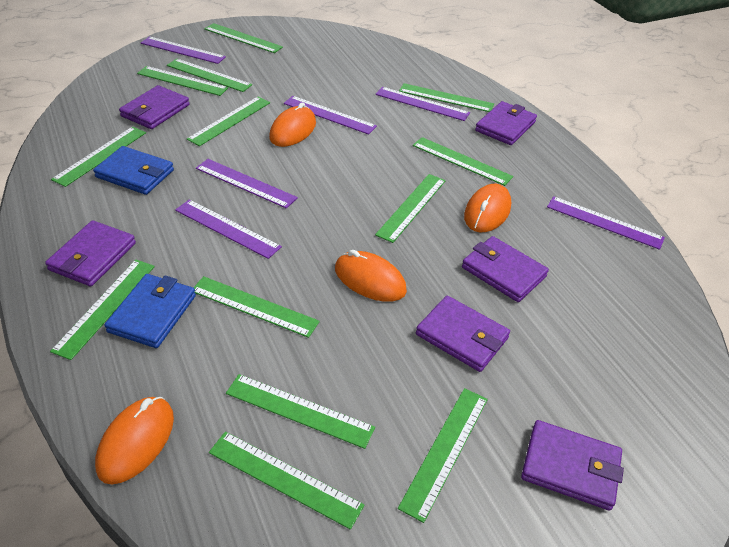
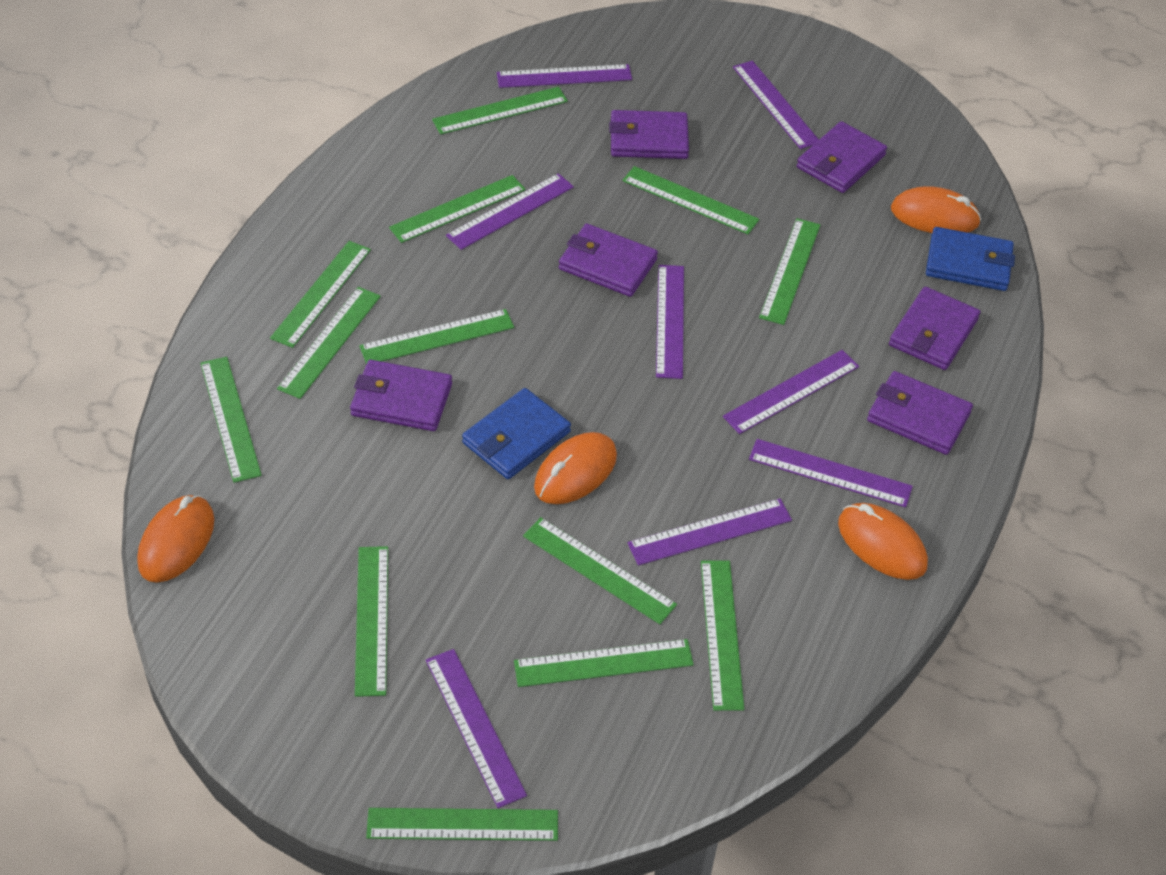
purple ruler: 6 -> 8

